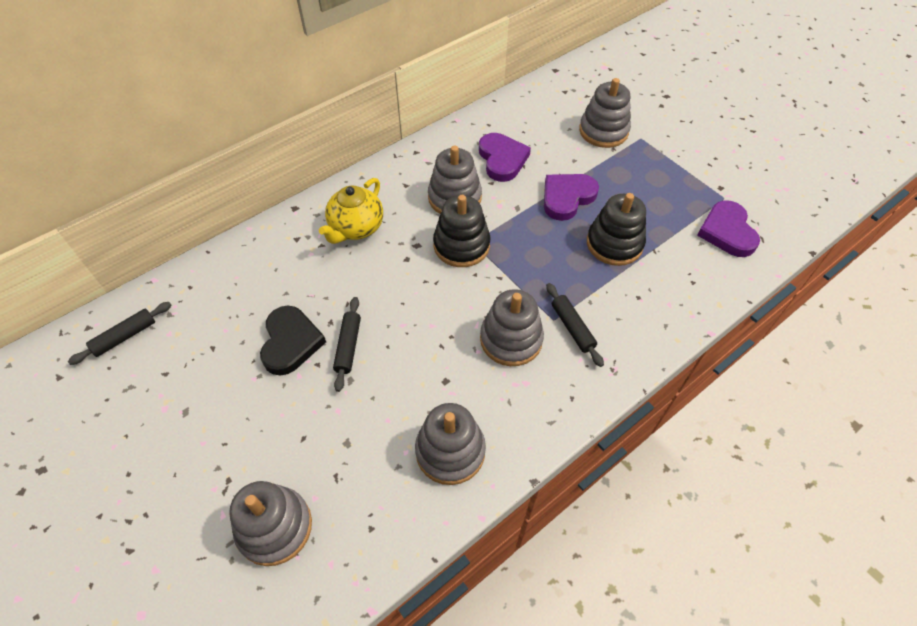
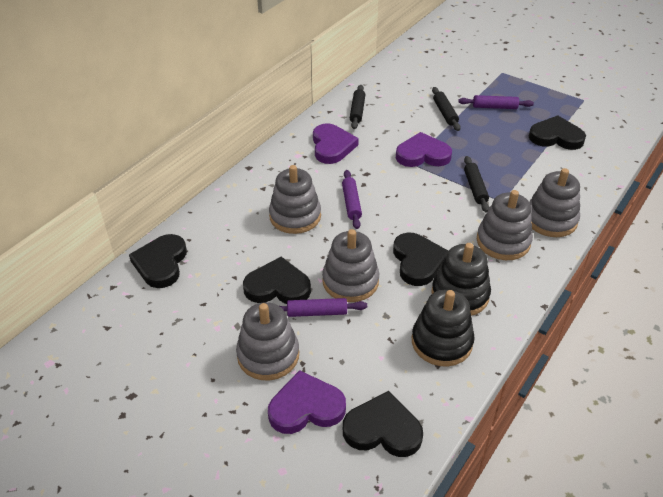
black heart: 1 -> 5
purple rolling pin: 0 -> 3
yellow teapot: 1 -> 0

